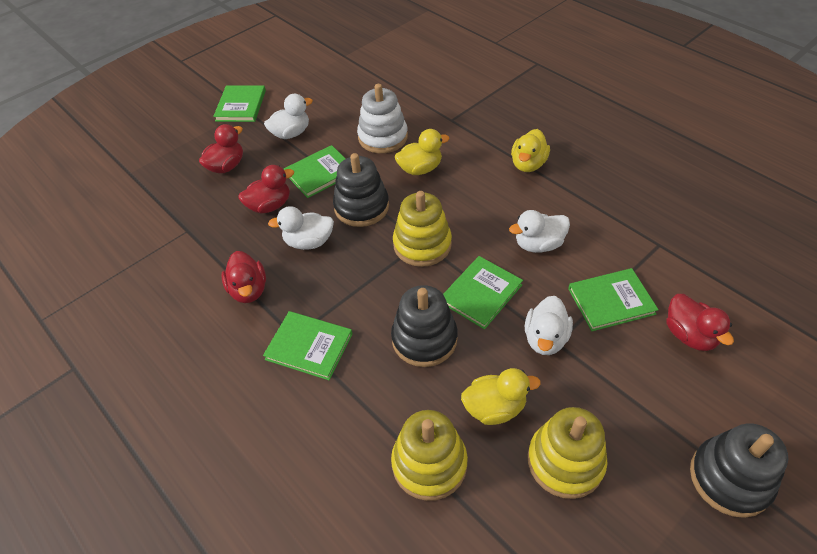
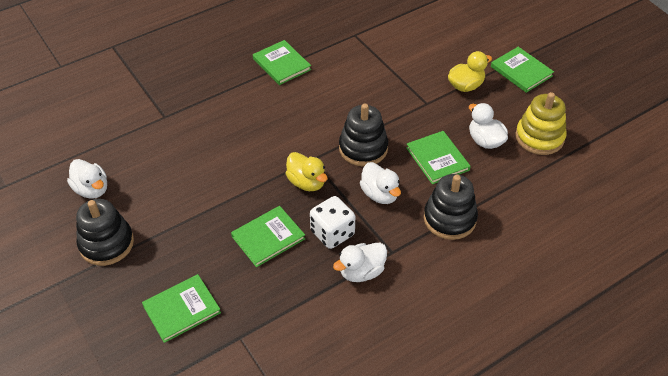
red duck: 4 -> 0
white dice: 0 -> 1
white stacking toy: 1 -> 0
yellow duck: 3 -> 2
yellow stacking toy: 3 -> 1

